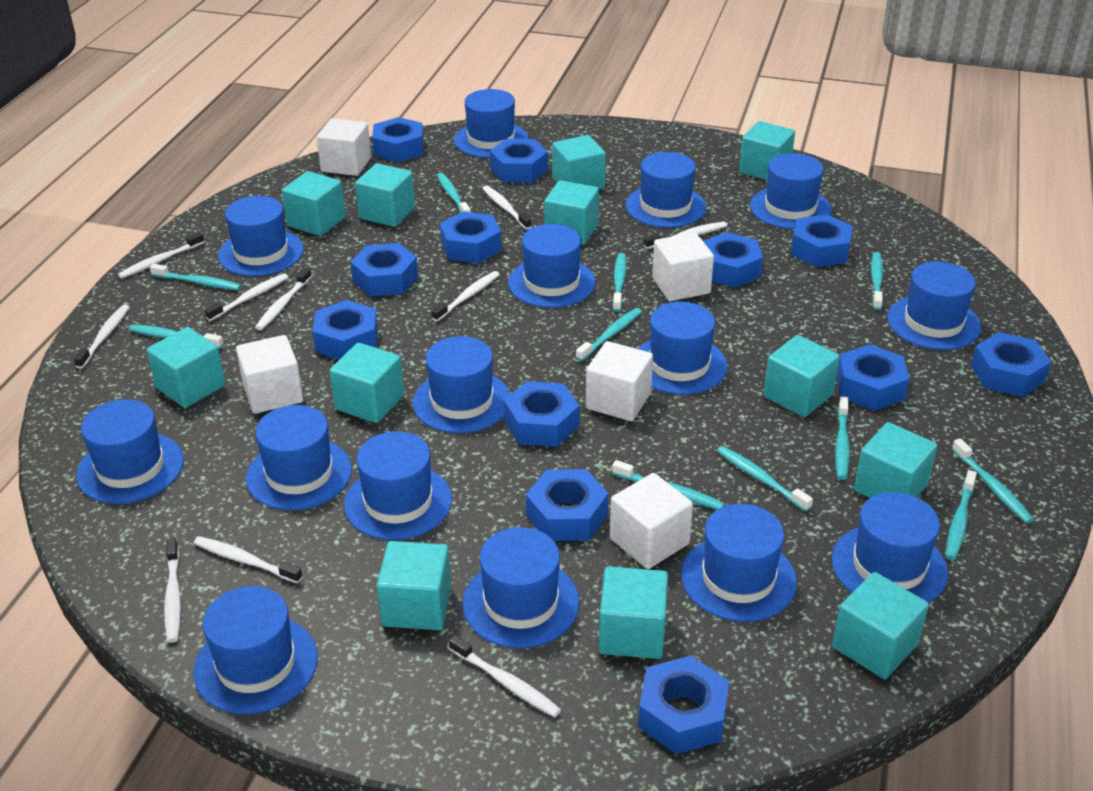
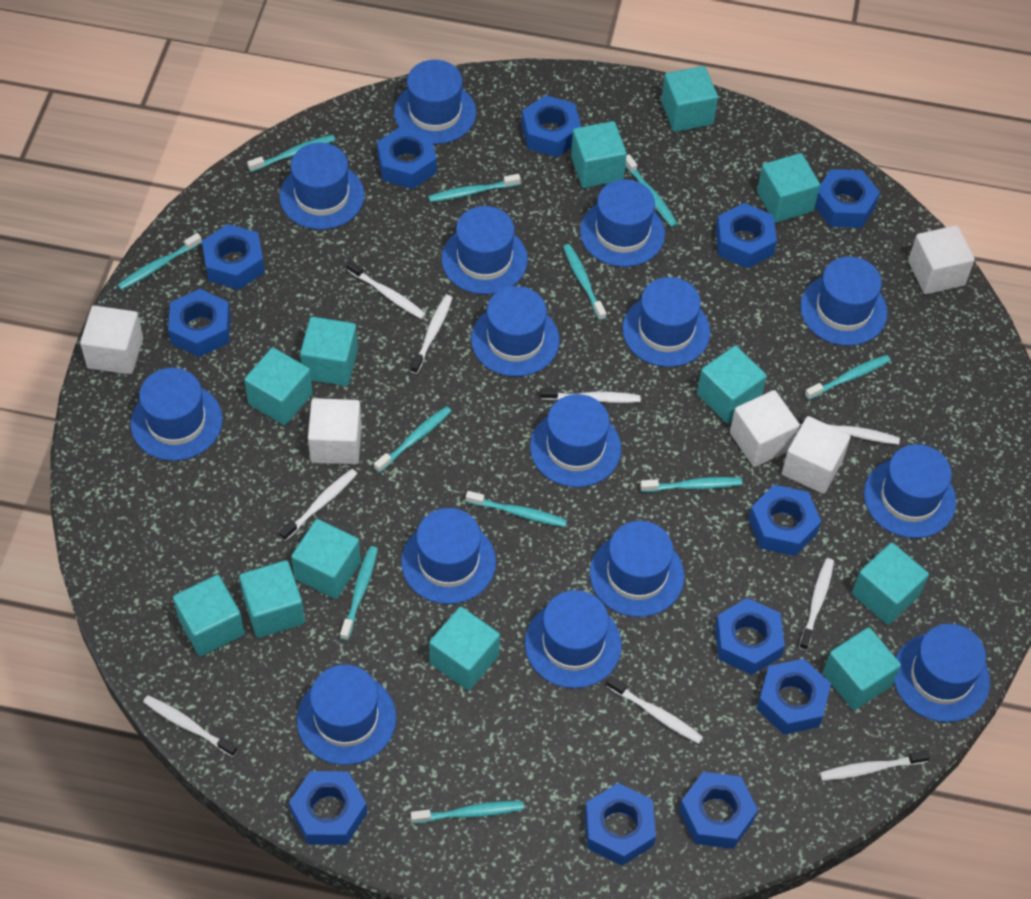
white toothbrush: 10 -> 9

